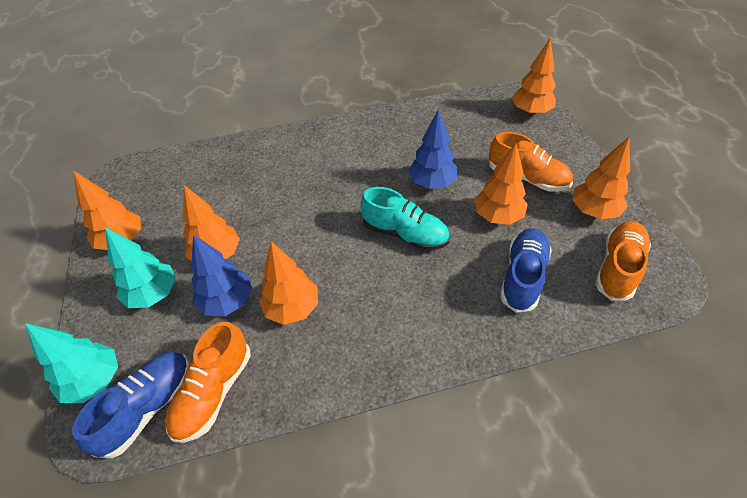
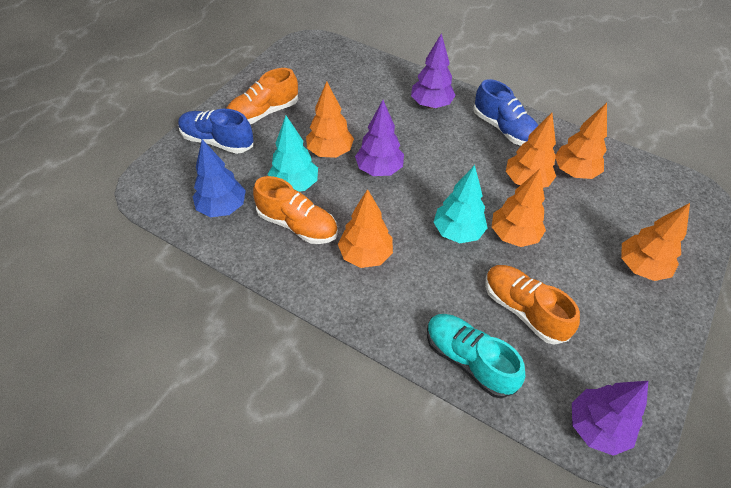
blue tree: 2 -> 1
purple tree: 0 -> 3

